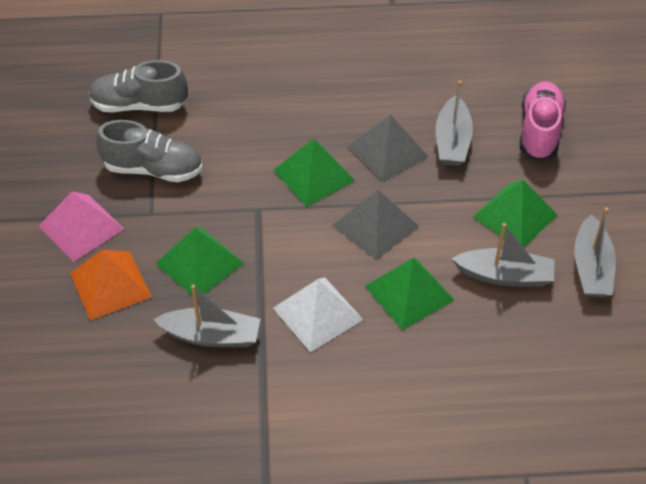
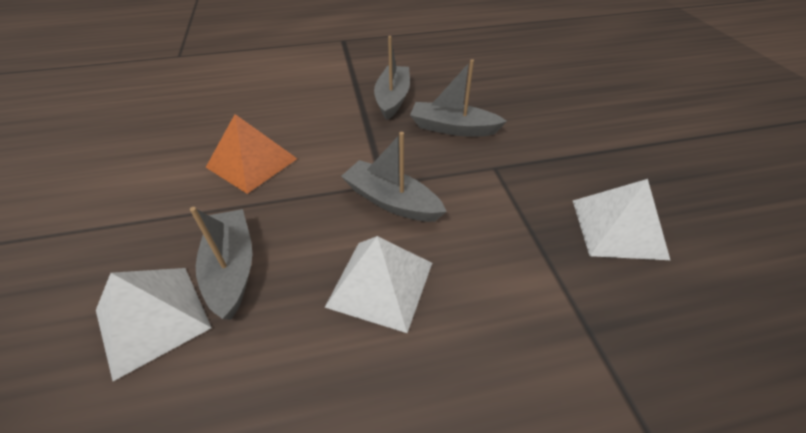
green pyramid: 4 -> 0
grey pyramid: 2 -> 0
grey shoe: 2 -> 0
pink pyramid: 1 -> 0
pink shoe: 1 -> 0
white pyramid: 1 -> 3

